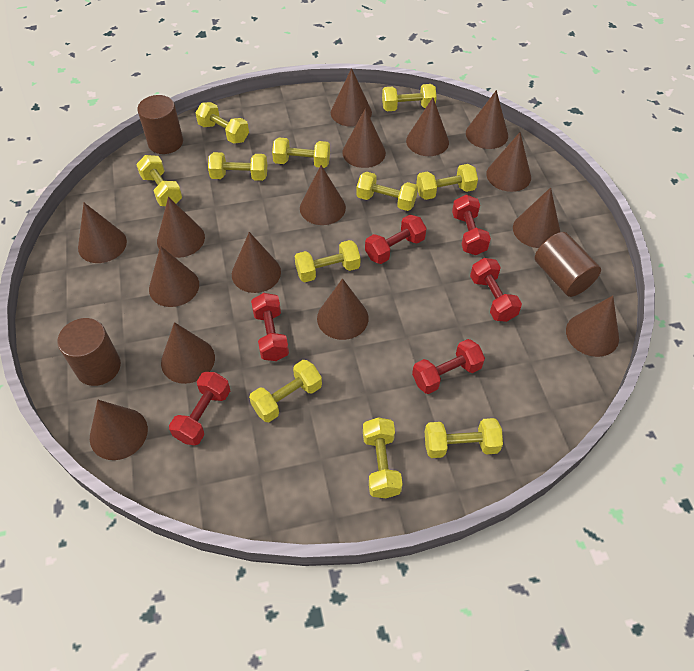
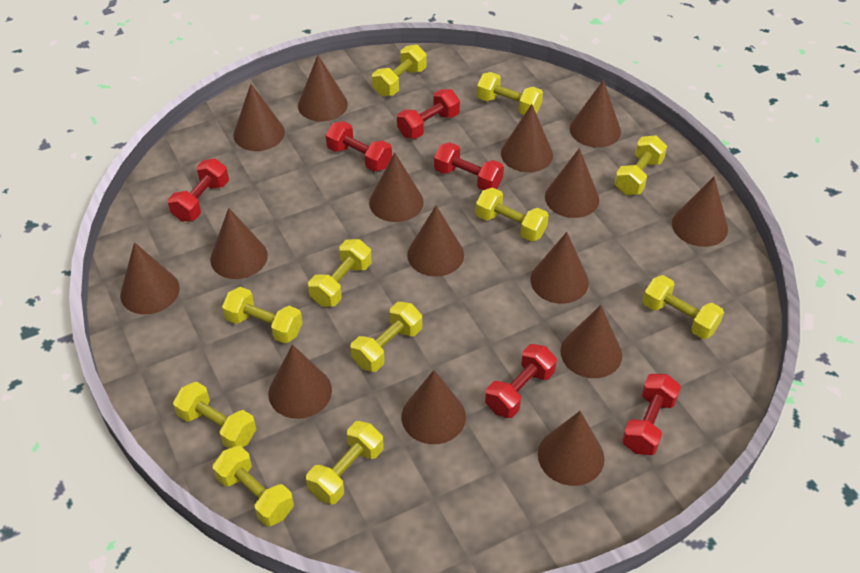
brown cylinder: 3 -> 0

